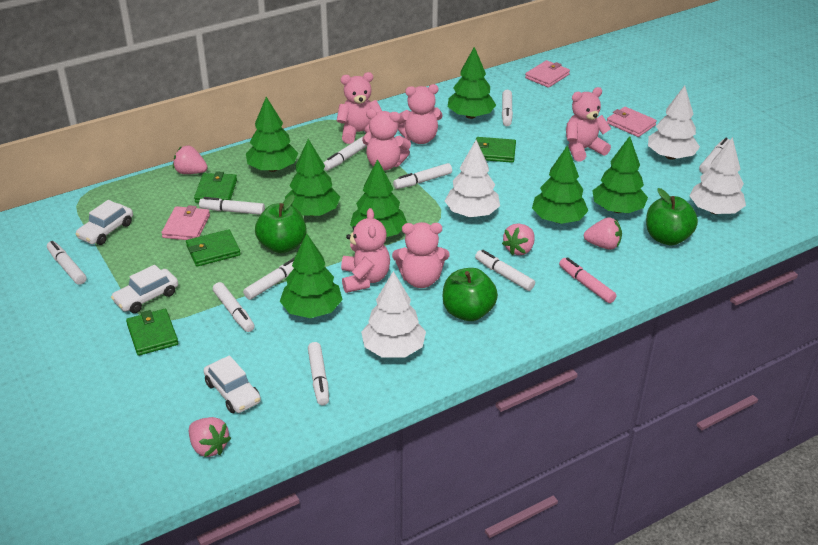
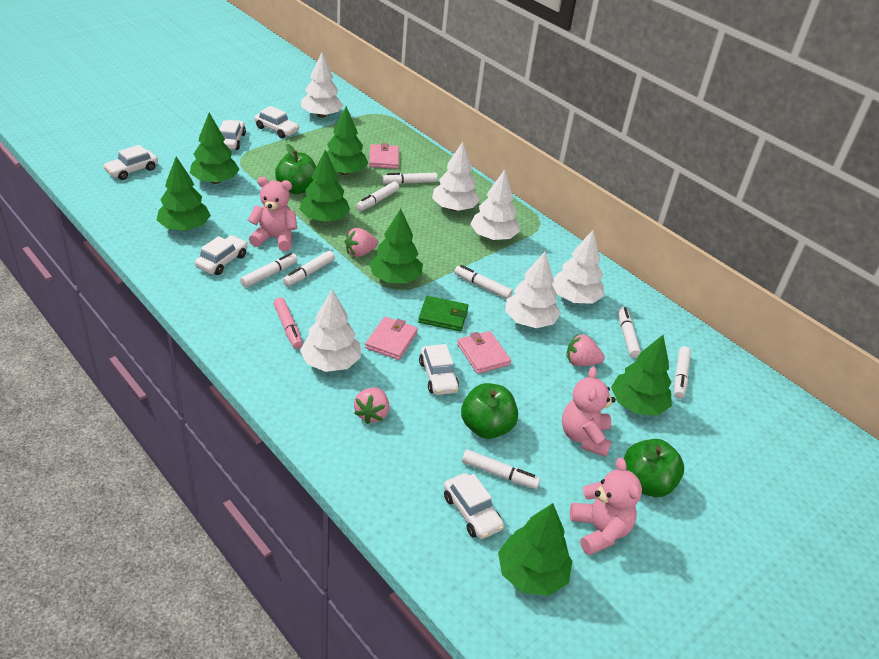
green wallet: 4 -> 1
pink strawberry: 4 -> 3
pink teddy bear: 6 -> 3
white car: 3 -> 6
white marker: 10 -> 8
white tree: 4 -> 6

